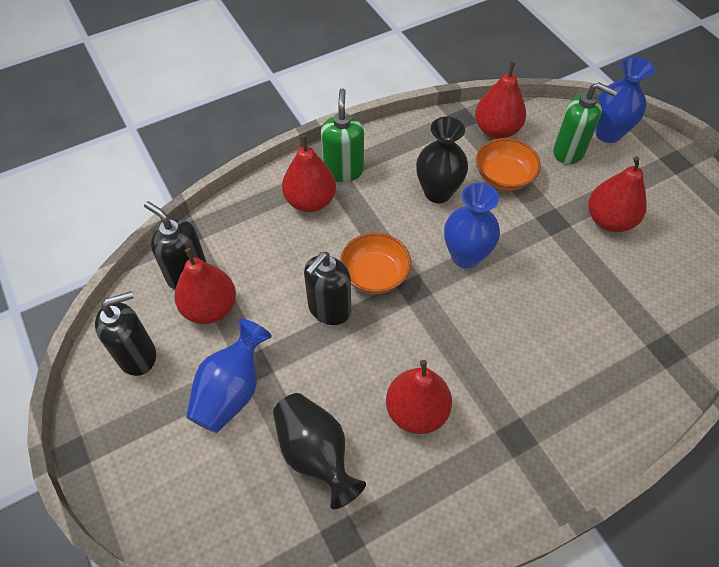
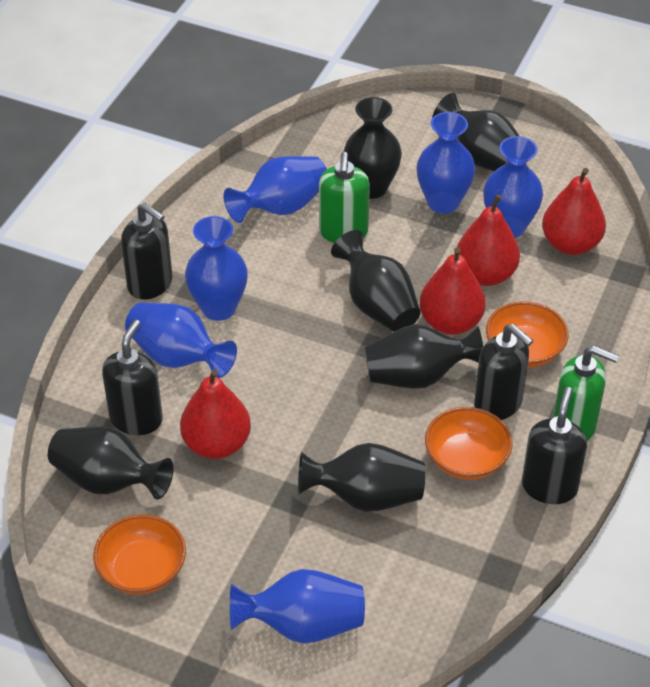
black soap dispenser: 3 -> 4
black vase: 2 -> 6
blue vase: 3 -> 6
orange bowl: 2 -> 3
red pear: 5 -> 4

